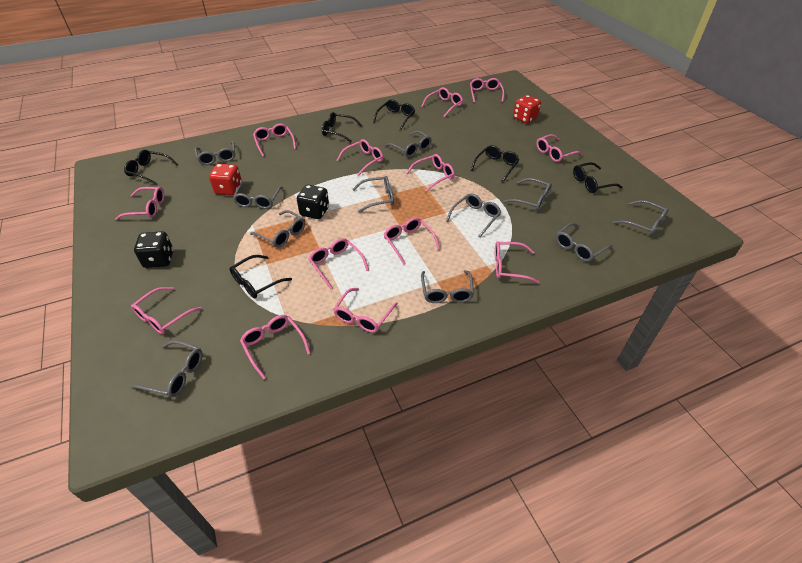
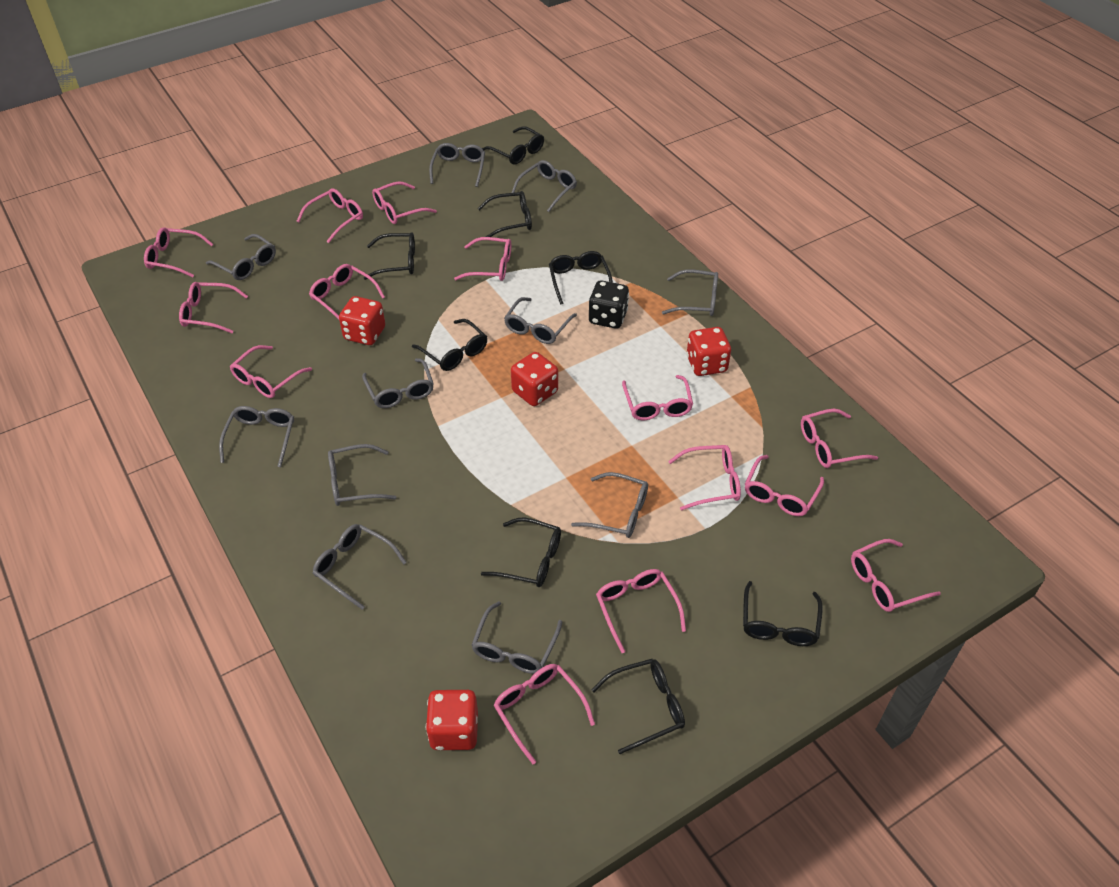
black dice: 2 -> 1
black glasses: 6 -> 8
pink glasses: 13 -> 14
red dice: 2 -> 4

